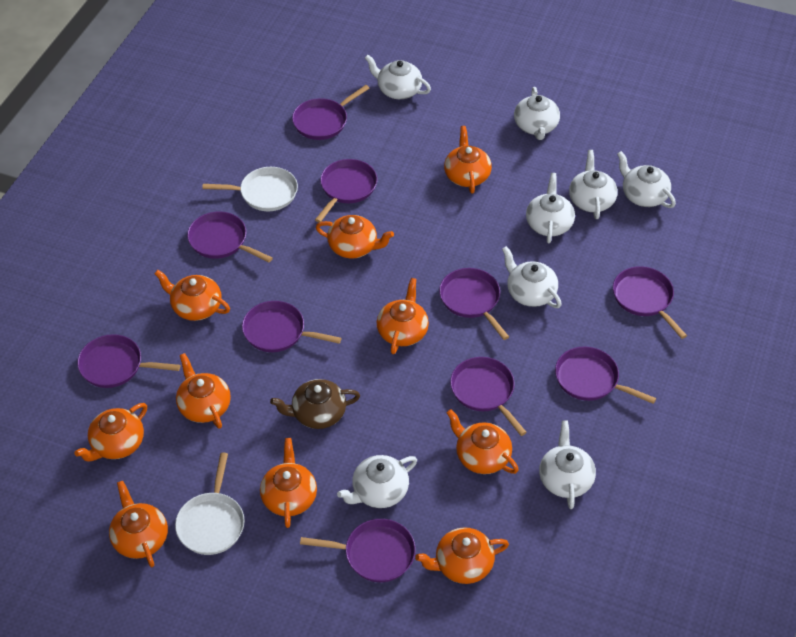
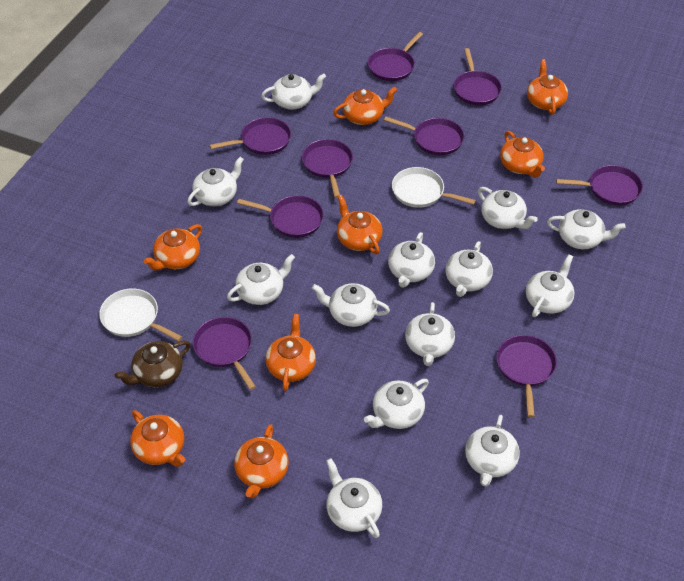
orange teapot: 10 -> 8
purple pan: 10 -> 9
white teapot: 8 -> 13

